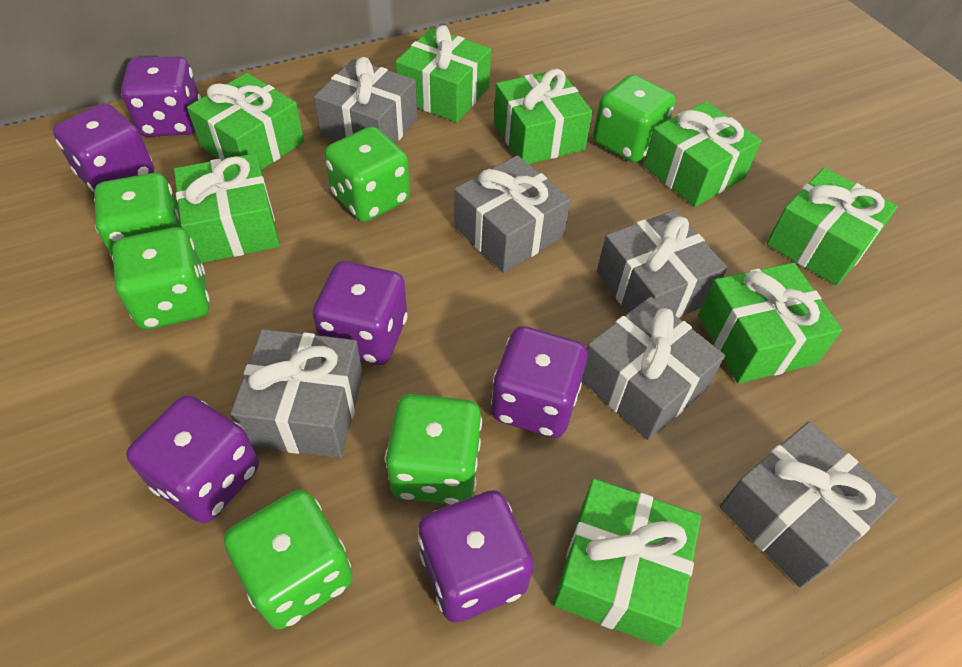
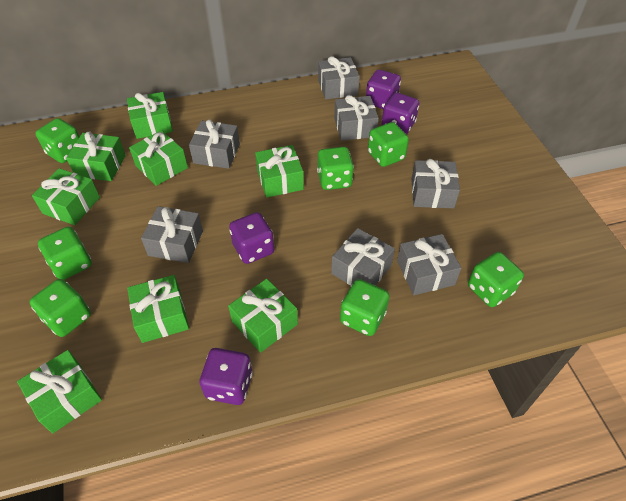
green dice: 6 -> 7
grey gift: 6 -> 7
purple dice: 6 -> 4

